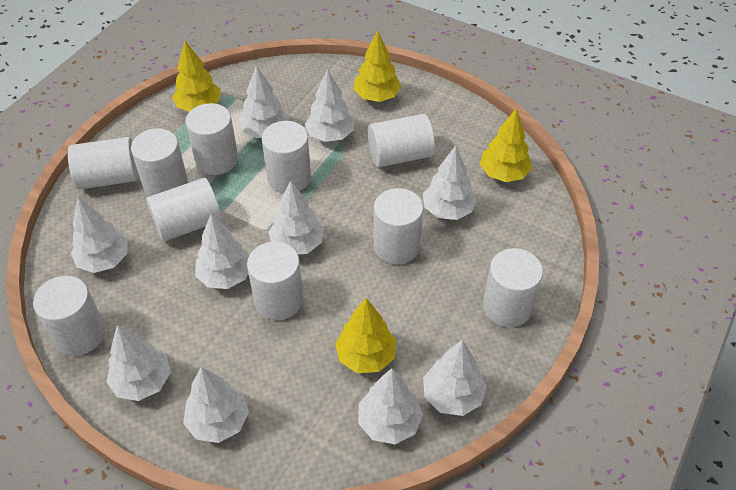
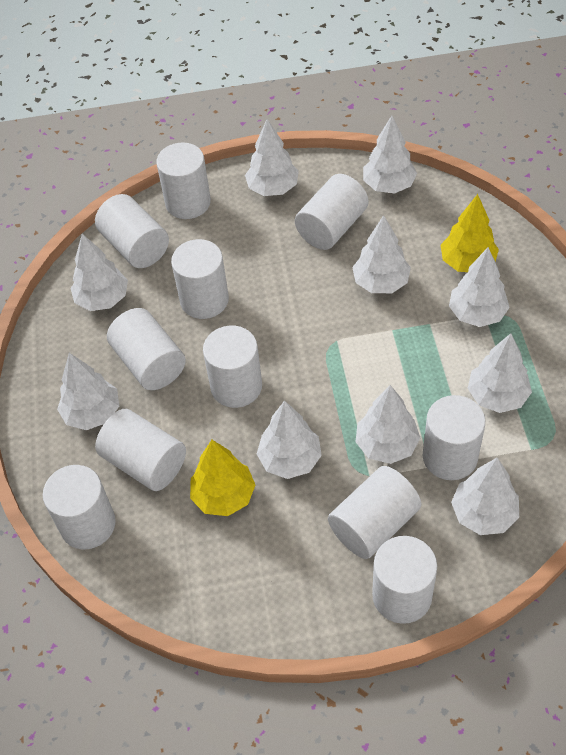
white cylinder: 10 -> 11
yellow tree: 4 -> 2

